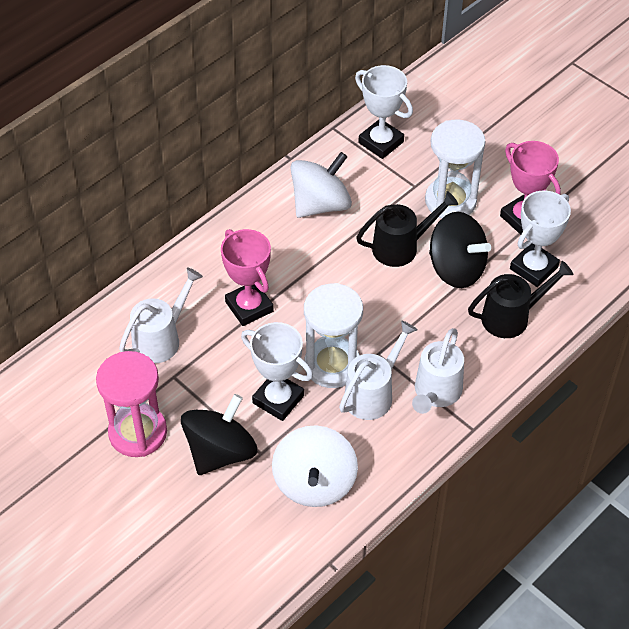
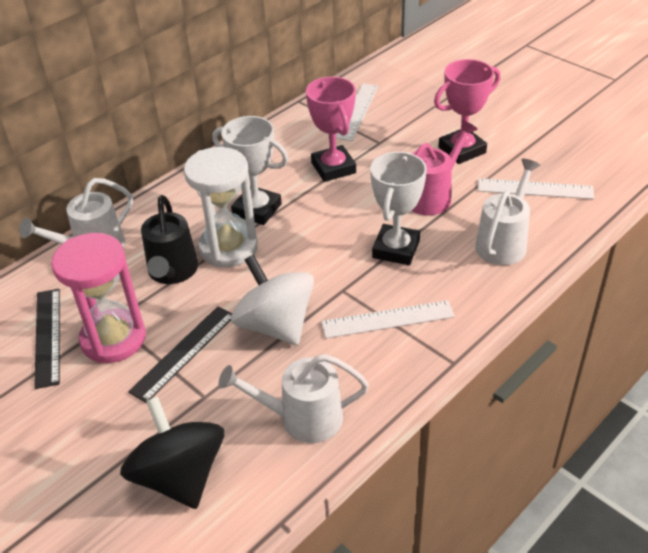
black ruler: 0 -> 2
black spinning top: 2 -> 1
black watering can: 2 -> 1
pink watering can: 0 -> 1
white hourglass: 2 -> 1
white ruler: 0 -> 3
white spinning top: 2 -> 1
white trophy: 3 -> 2

